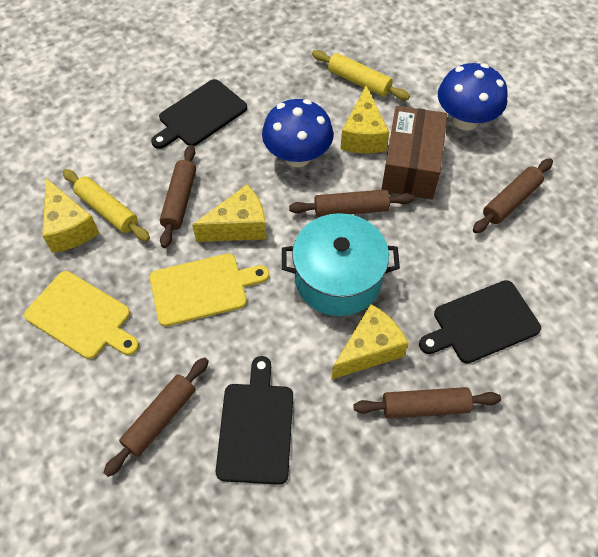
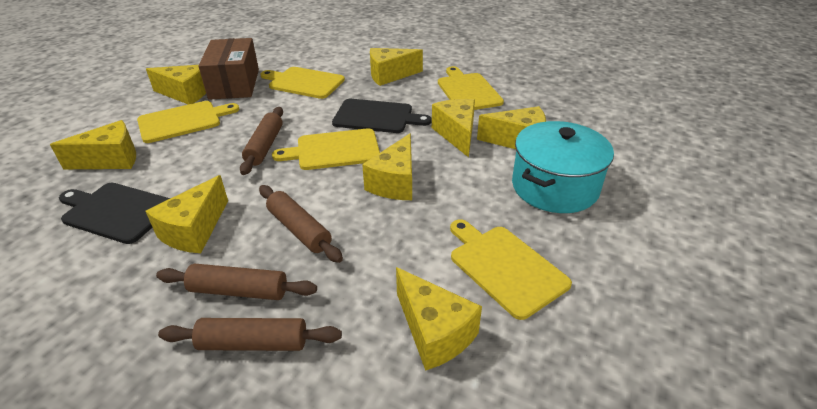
black cutting board: 3 -> 2
blue mushroom: 2 -> 0
brown rolling pin: 5 -> 4
yellow cheese: 4 -> 8
yellow cutting board: 2 -> 5
yellow rolling pin: 2 -> 0

